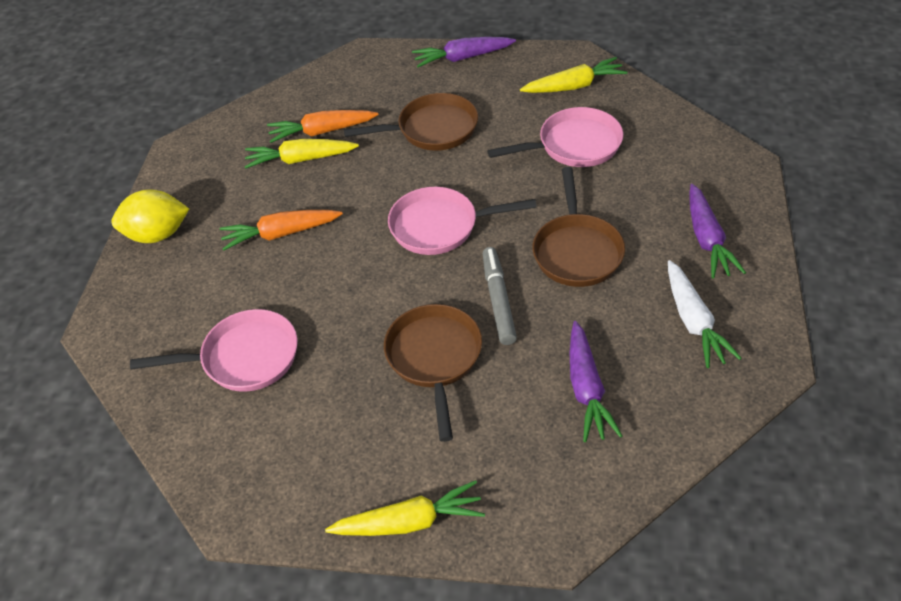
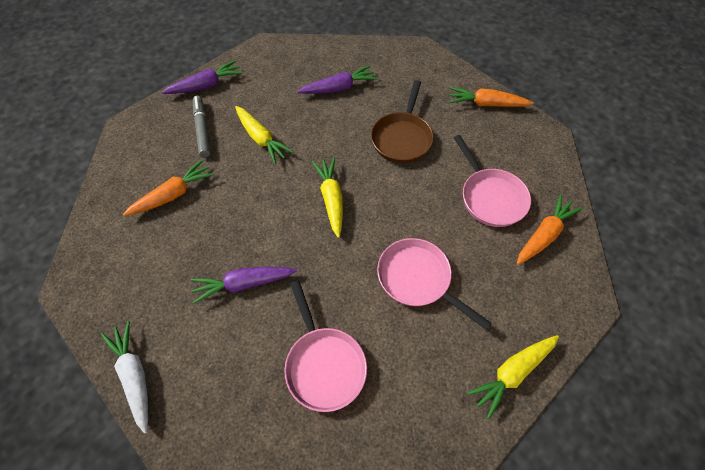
brown pan: 3 -> 1
orange carrot: 2 -> 3
yellow lemon: 1 -> 0

